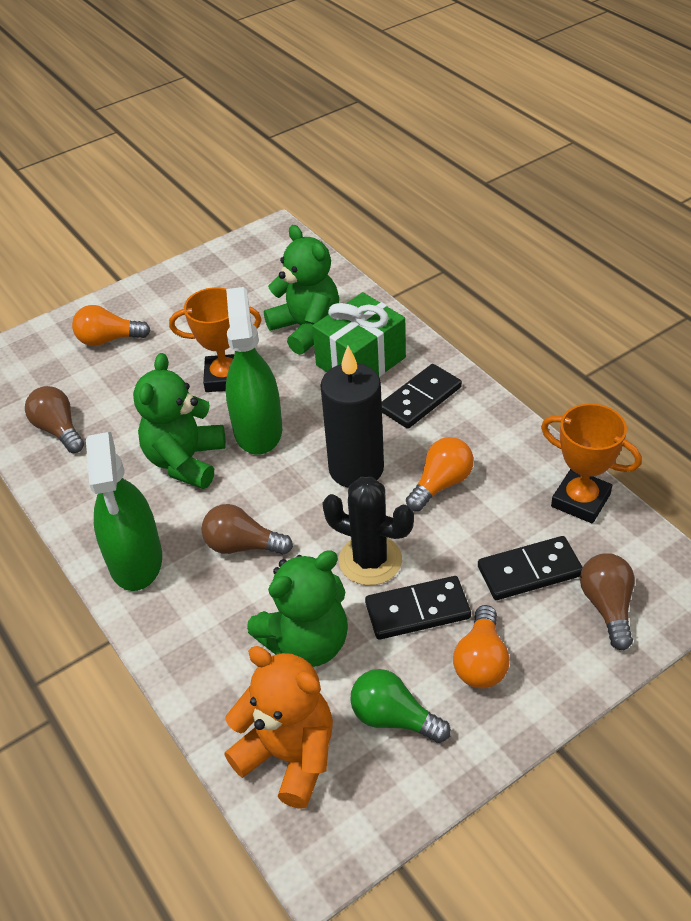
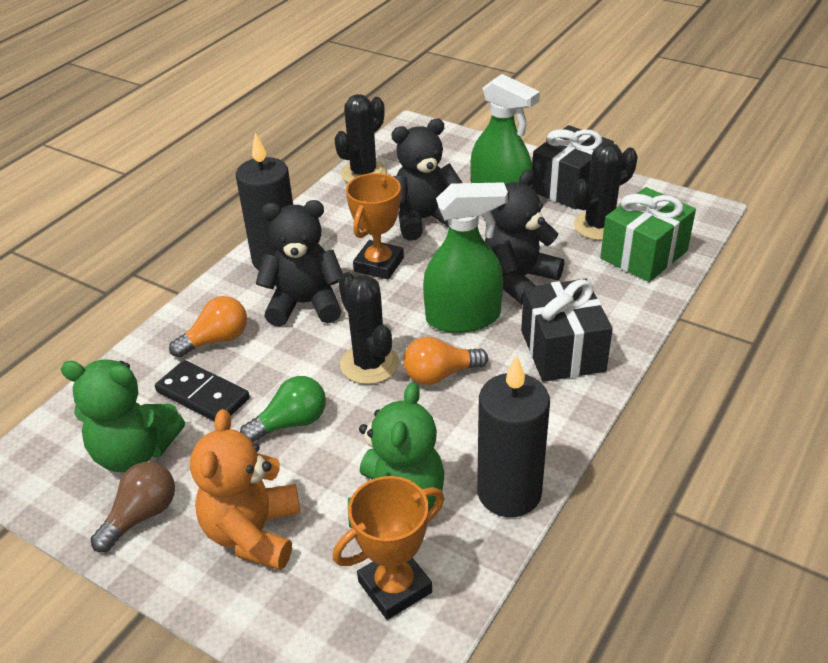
black cactus: 1 -> 3
black candle: 1 -> 2
black domino: 3 -> 1
black gift: 0 -> 2
black teddy bear: 0 -> 3
brown light bulb: 3 -> 1
green teddy bear: 3 -> 2
orange light bulb: 3 -> 2

